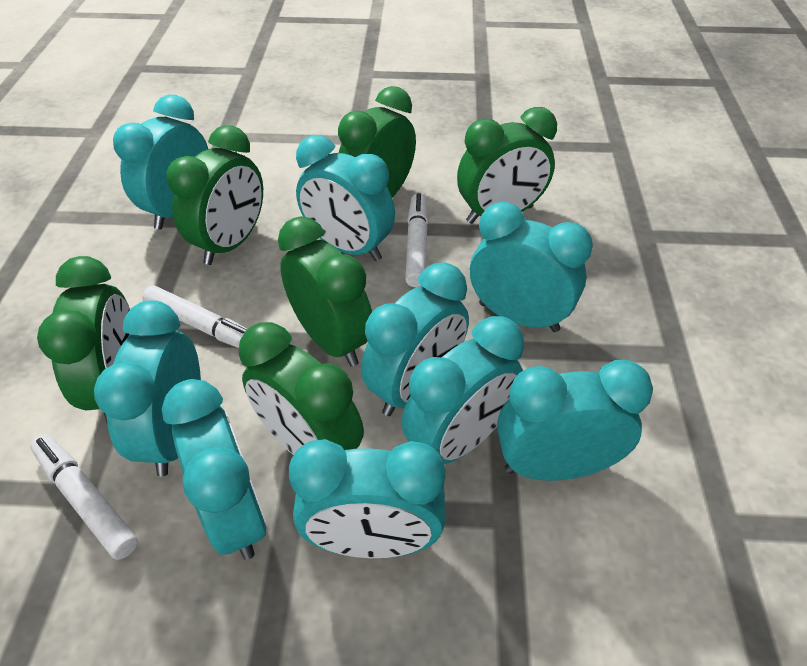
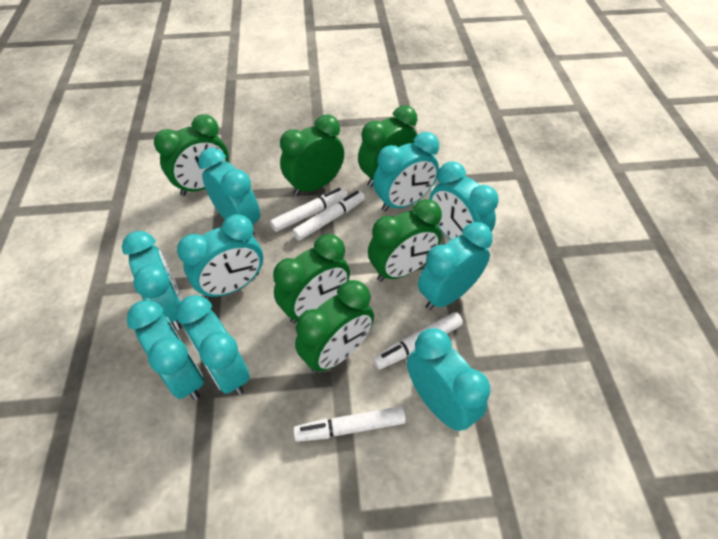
white marker: 3 -> 4

